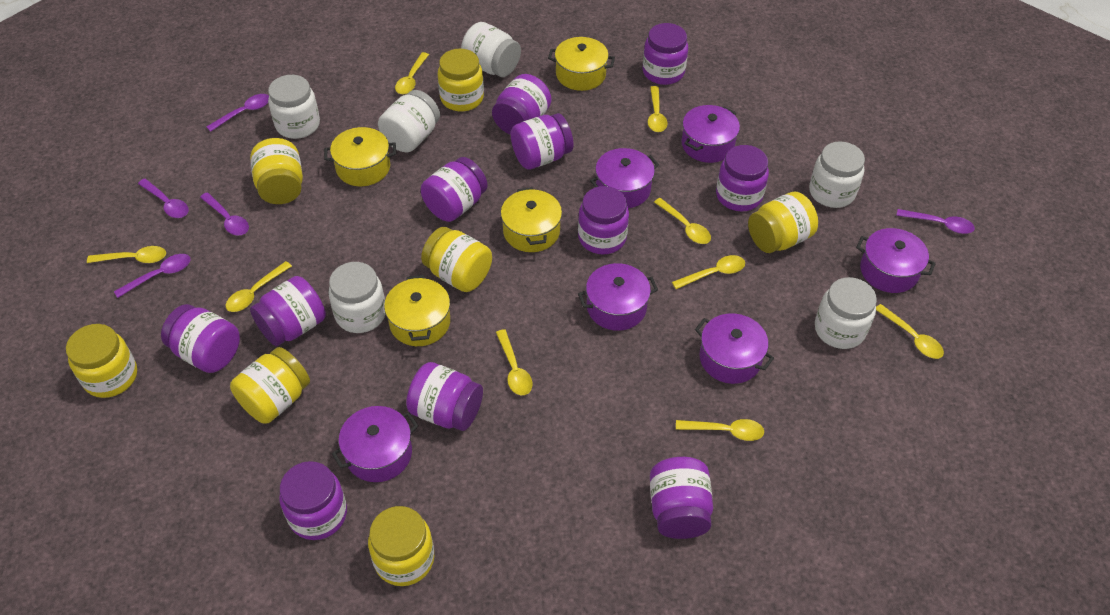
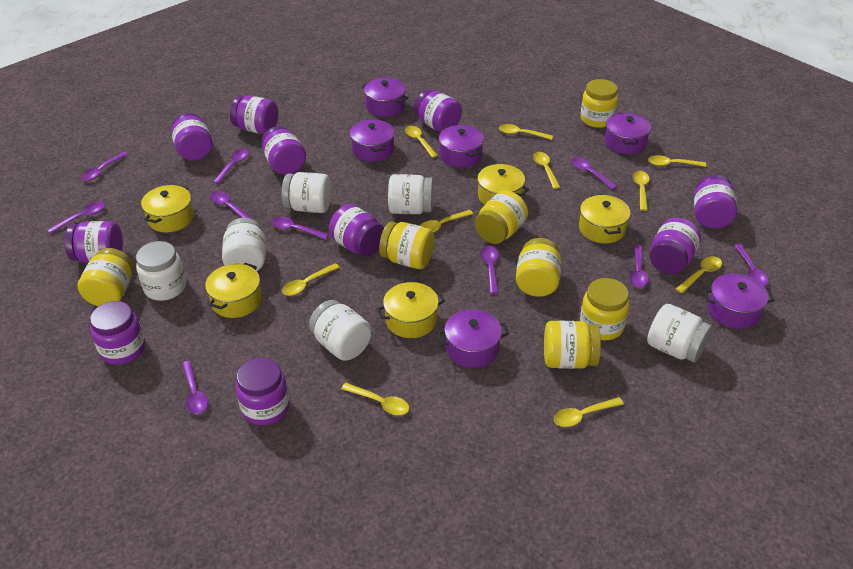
purple jar: 11 -> 10
purple spoon: 5 -> 10
yellow pot: 4 -> 5
yellow spoon: 9 -> 10

